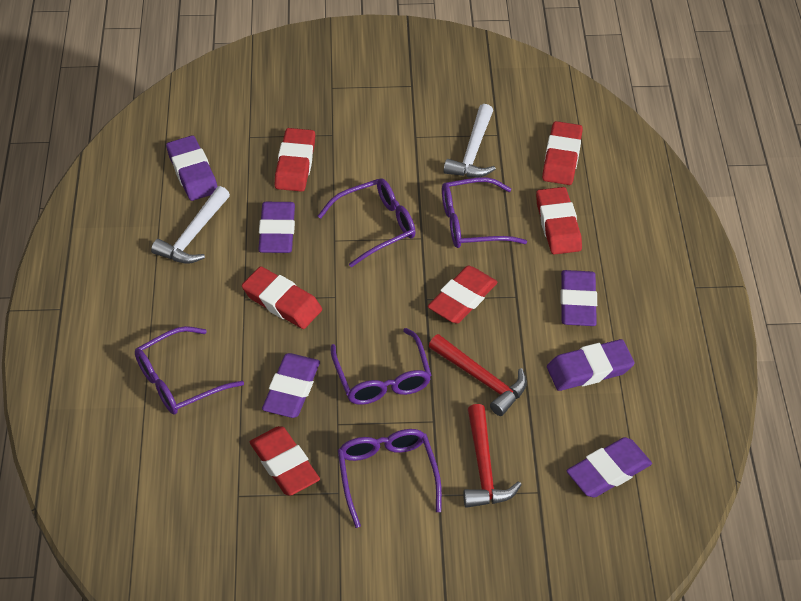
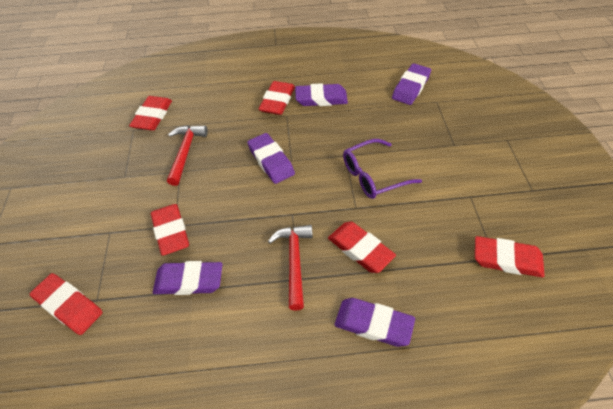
purple eraser: 6 -> 5
purple glasses: 5 -> 1
white hammer: 2 -> 0

